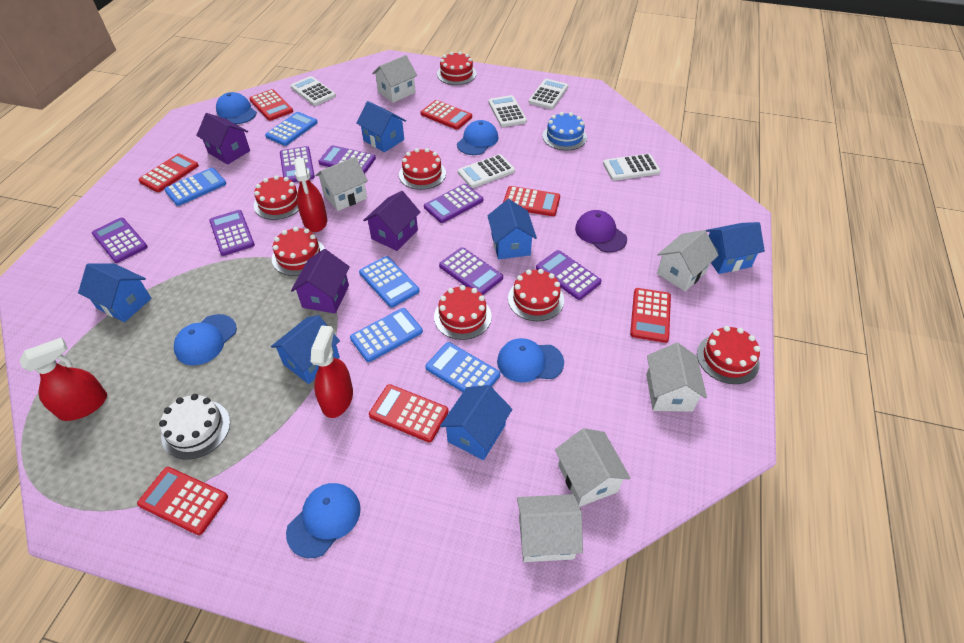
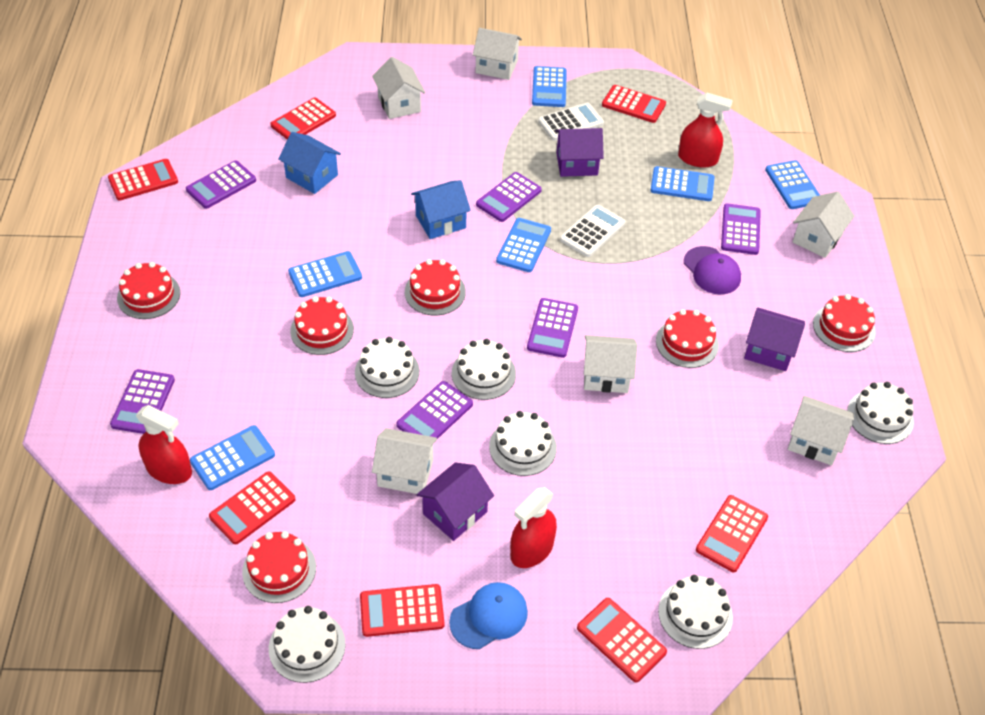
blue cake: 1 -> 0
blue calculator: 5 -> 6
blue cap: 5 -> 1
blue house: 6 -> 2
purple calculator: 7 -> 6
red cake: 7 -> 6
white cake: 1 -> 6
white calculator: 5 -> 2

